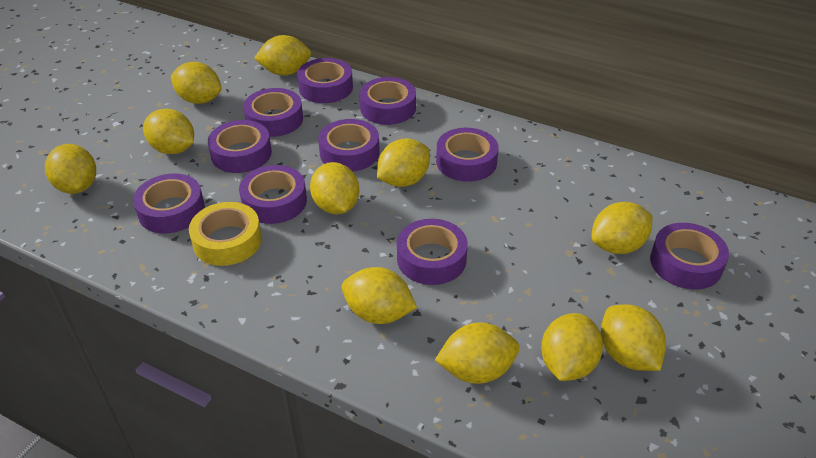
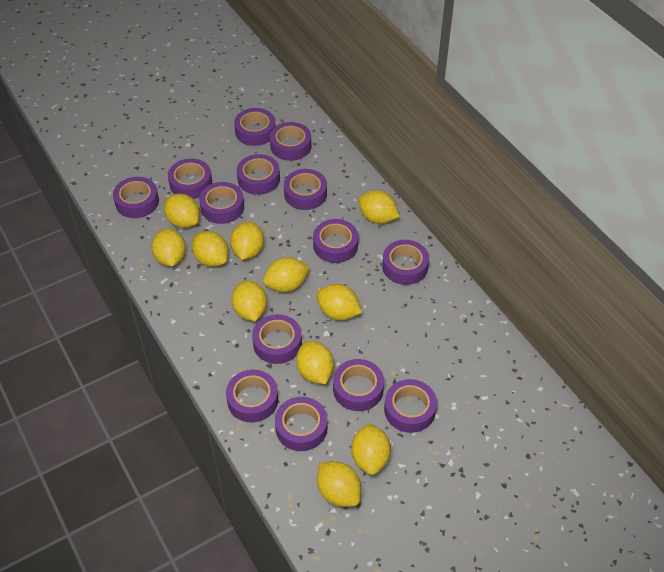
purple tape: 10 -> 14
yellow tape: 1 -> 0

